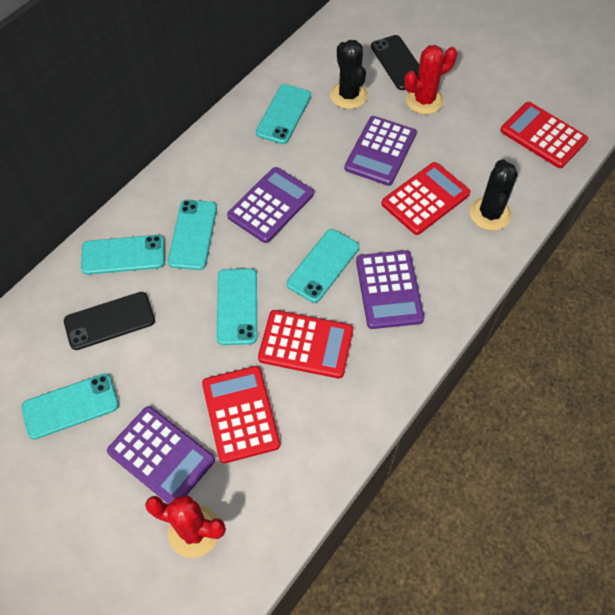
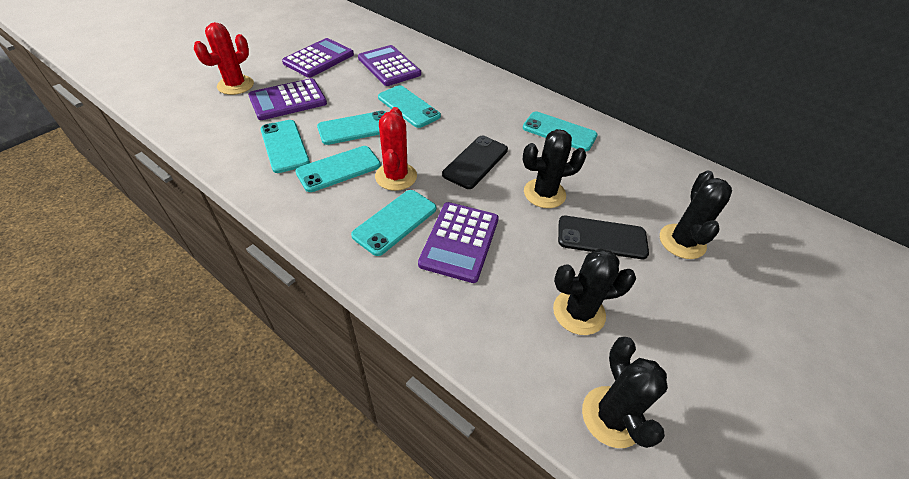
black cactus: 2 -> 4
red calculator: 4 -> 0

